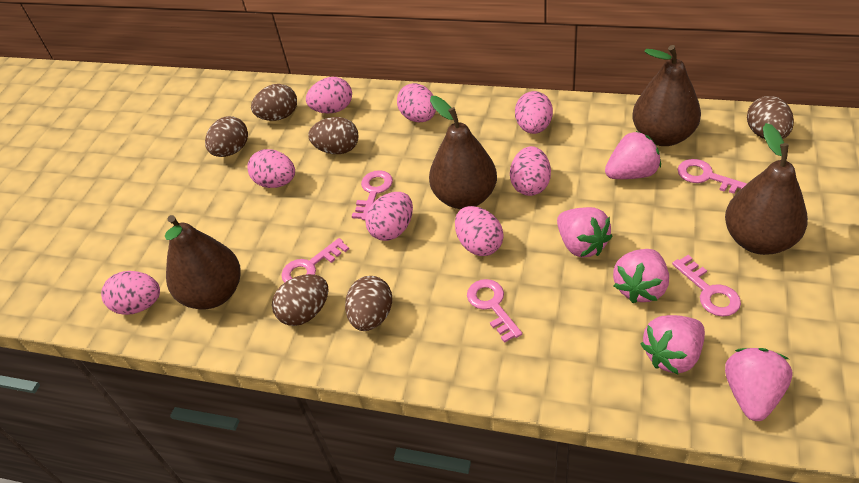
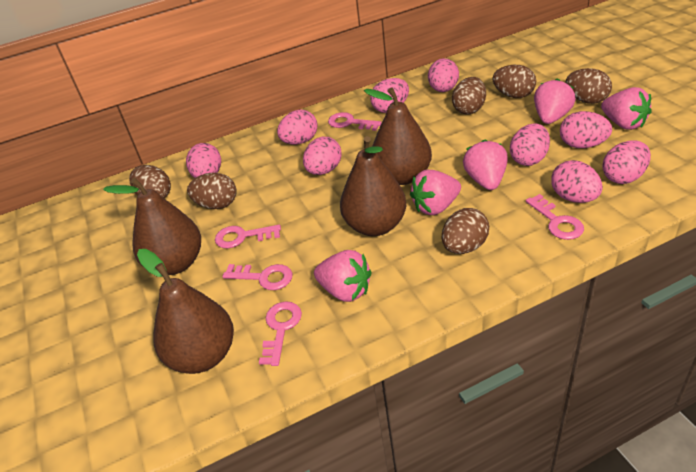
pink egg: 8 -> 9

